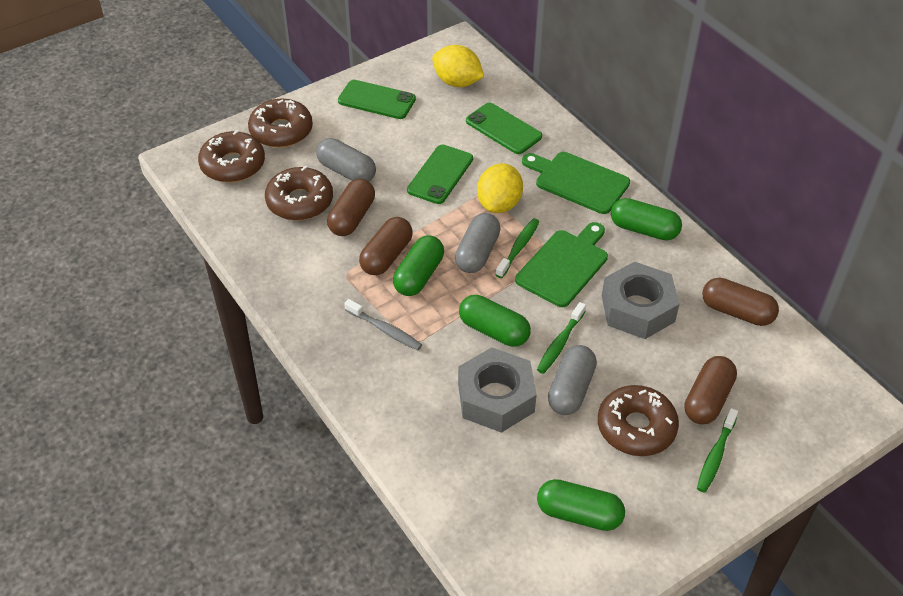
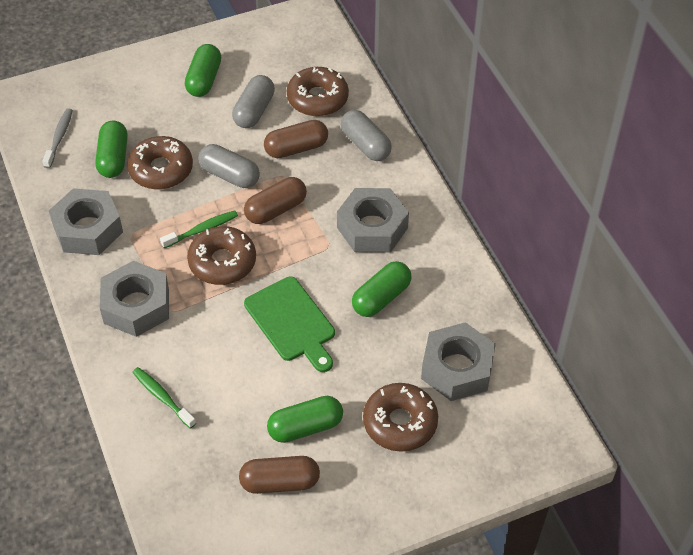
brown capsule: 4 -> 3
green cutting board: 2 -> 1
green phone: 3 -> 0
green toothbrush: 3 -> 2
grey nut: 2 -> 4
yellow lemon: 2 -> 0

